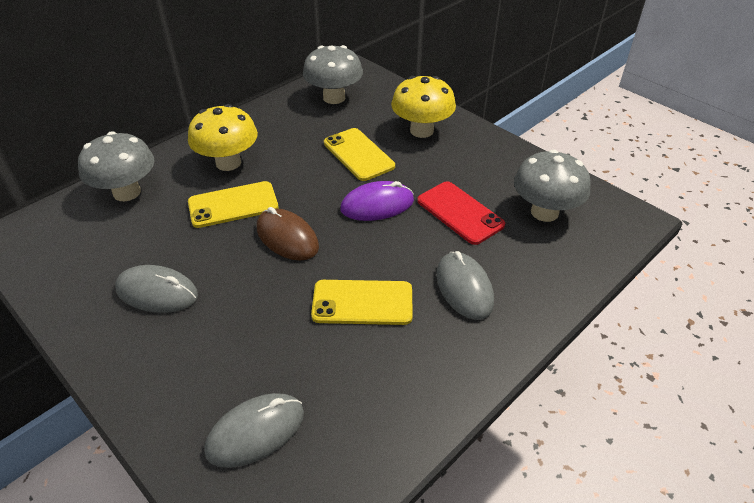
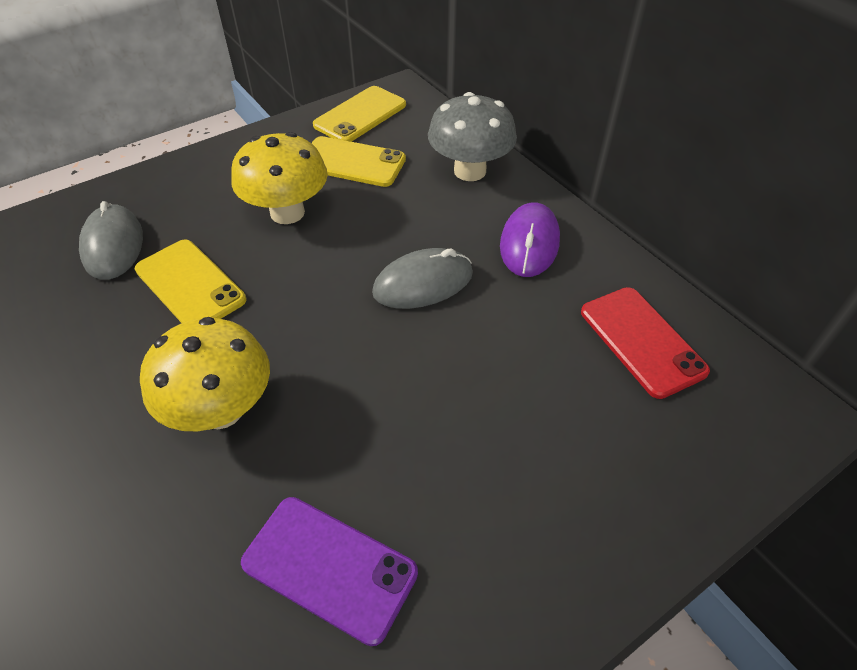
brown mouse: 1 -> 0
grey mouse: 3 -> 2
grey mushroom: 3 -> 1
purple phone: 0 -> 1

